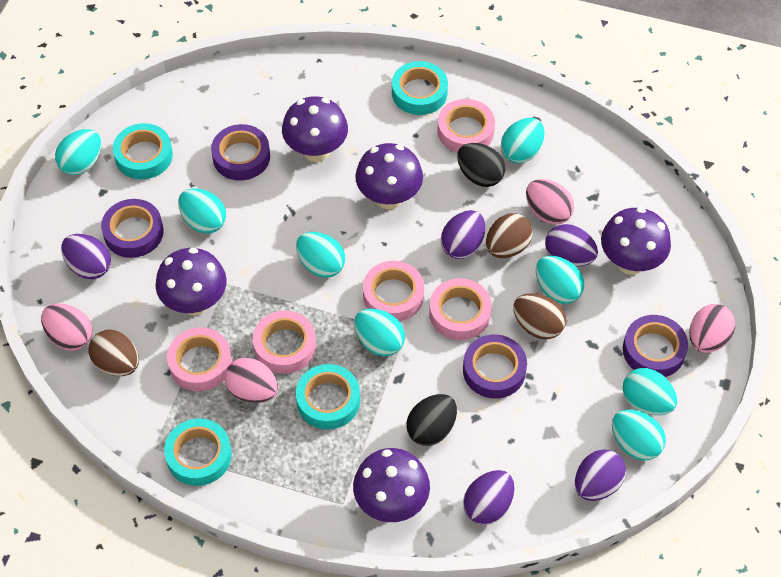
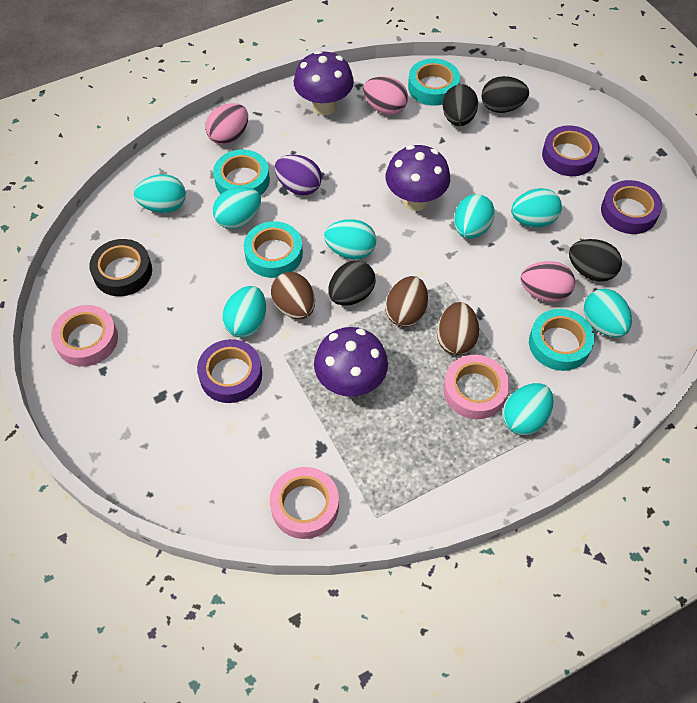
black egg: 2 -> 4
black tape: 0 -> 1
pink egg: 4 -> 3
pink tape: 5 -> 3
purple egg: 5 -> 1
purple mushroom: 5 -> 3
purple tape: 4 -> 3

